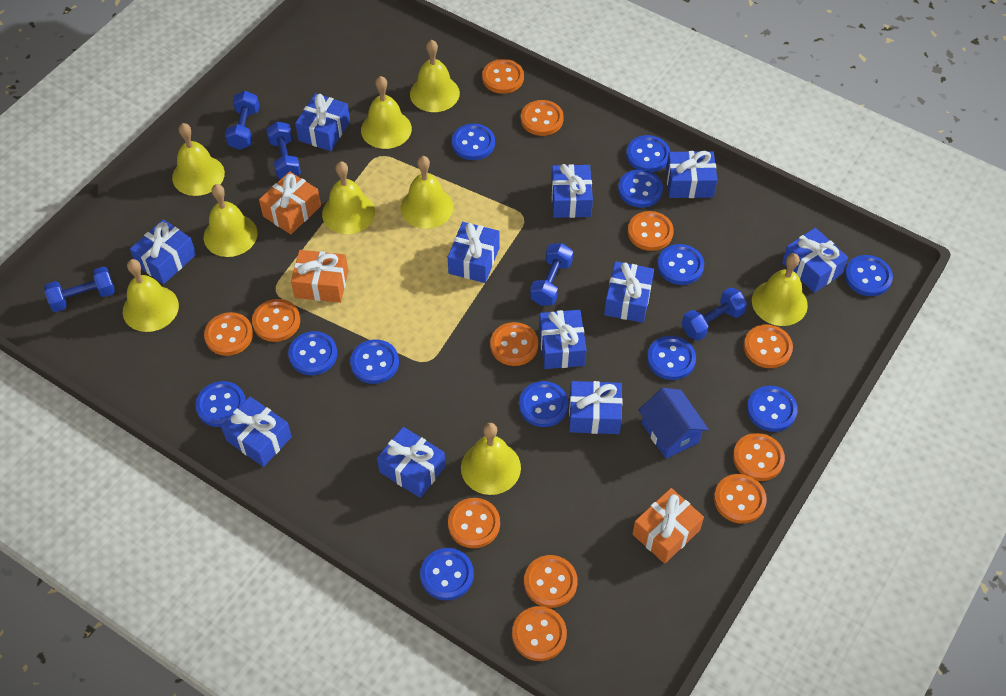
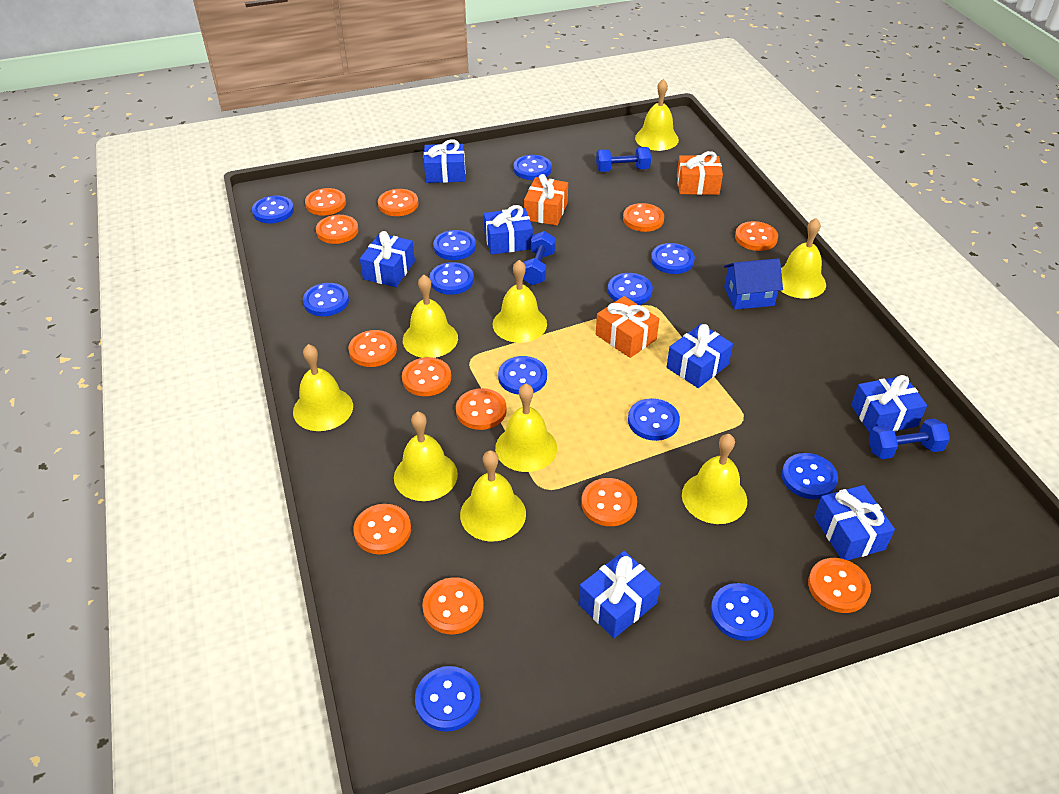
blue dumbbell: 5 -> 3
blue gift: 11 -> 7

